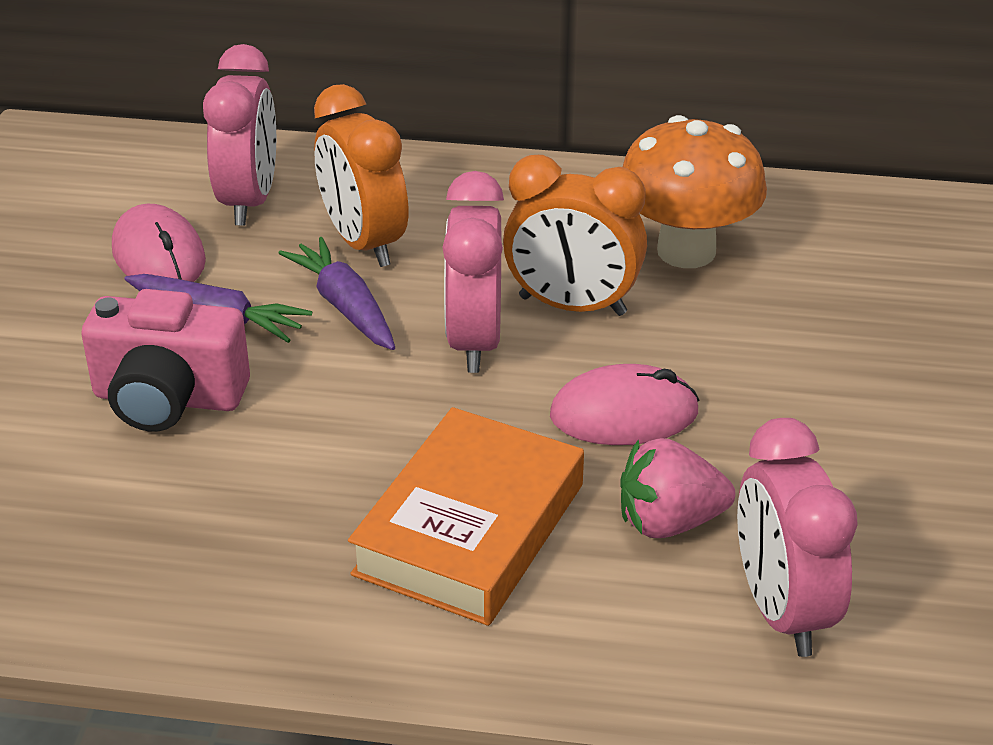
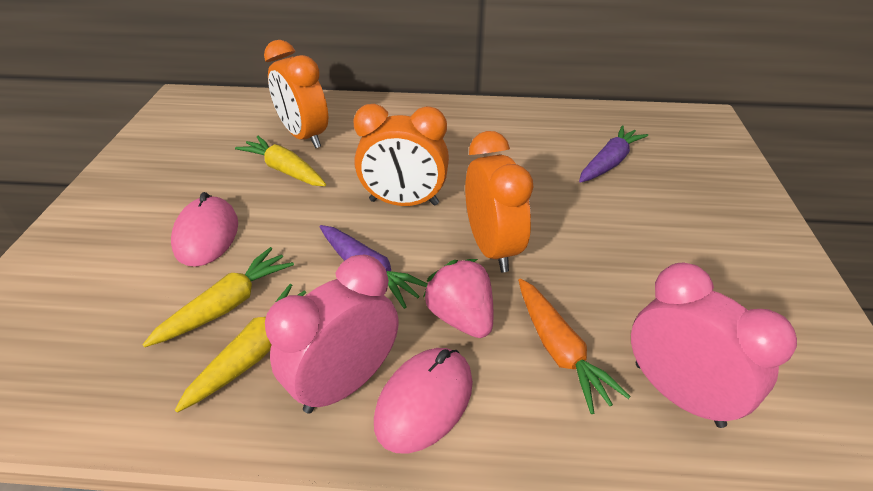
orange book: 1 -> 0
orange carrot: 0 -> 1
orange clock: 2 -> 3
orange mushroom: 1 -> 0
pink camera: 1 -> 0
pink clock: 3 -> 2
yellow carrot: 0 -> 3

